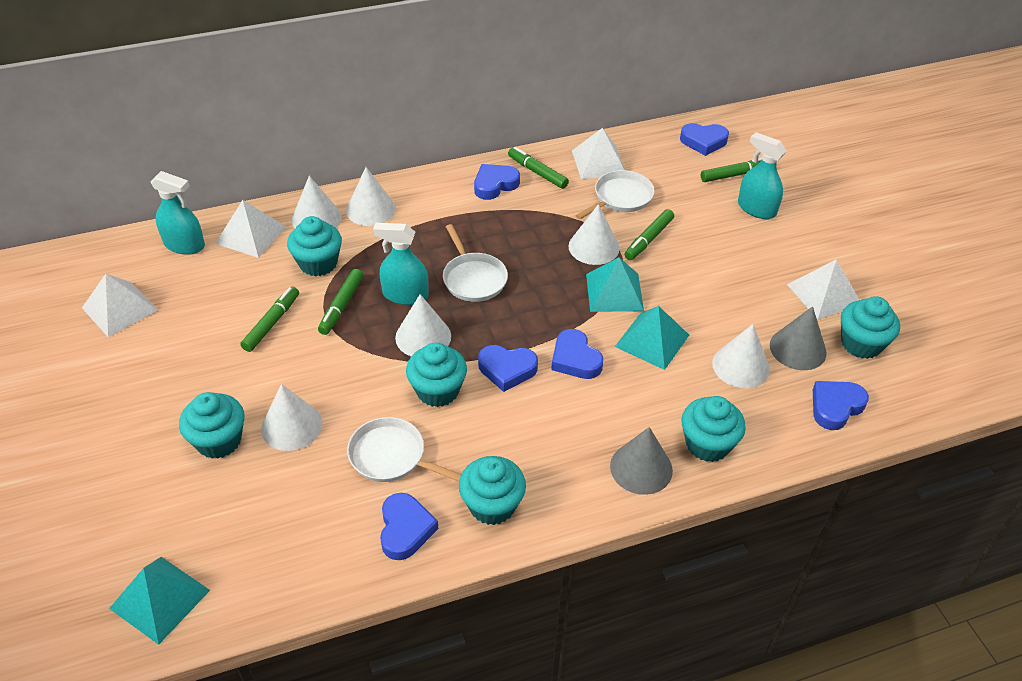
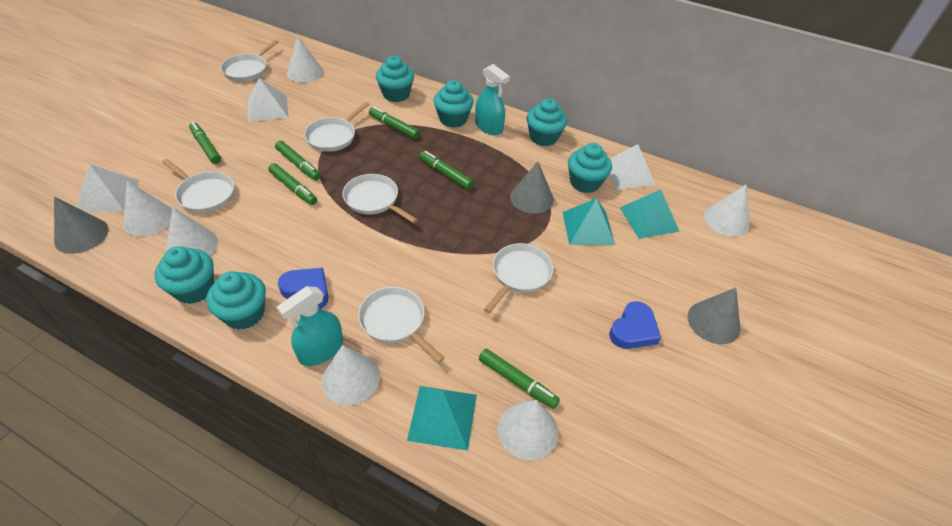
blue heart: 6 -> 2
green marker: 5 -> 6
grey cone: 2 -> 3
turquoise spray bottle: 3 -> 2
white pan: 3 -> 6
white pyramid: 4 -> 3

